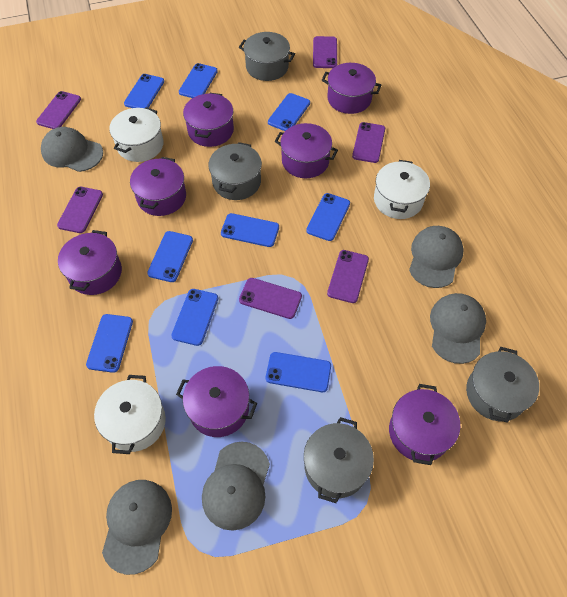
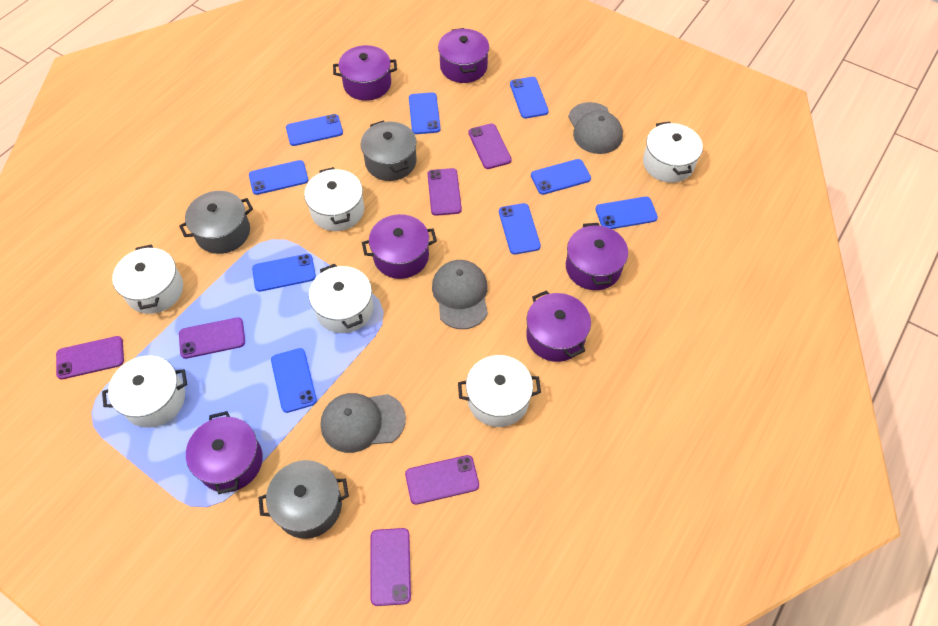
grey cap: 5 -> 3
grey pot: 4 -> 3
purple pot: 7 -> 6
white pot: 3 -> 6

